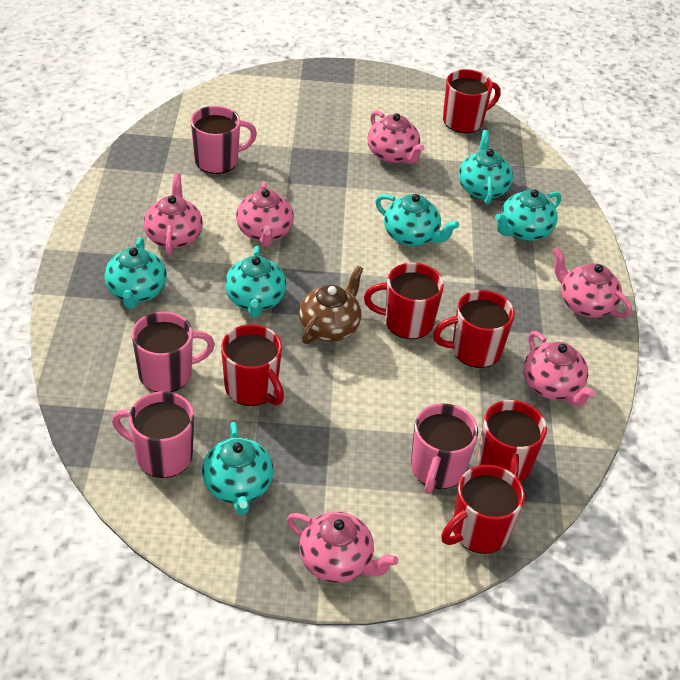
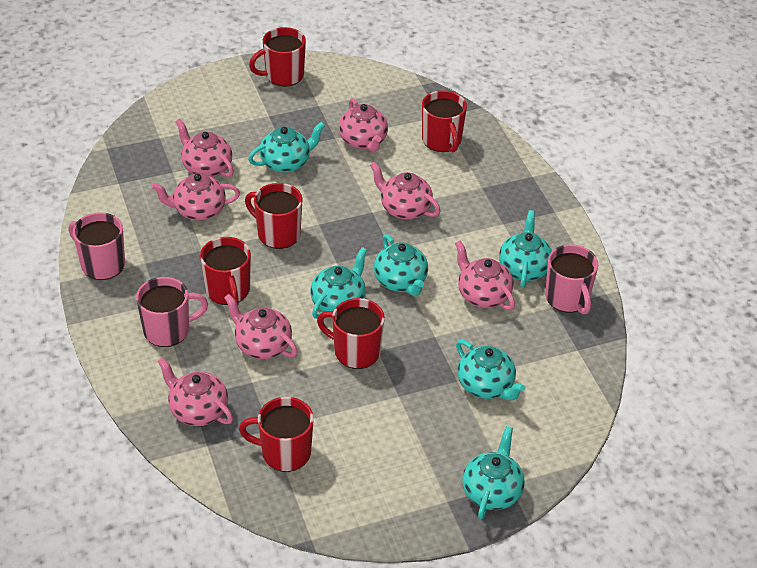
brown teapot: 1 -> 0
pink mug: 4 -> 3
pink teapot: 6 -> 7

